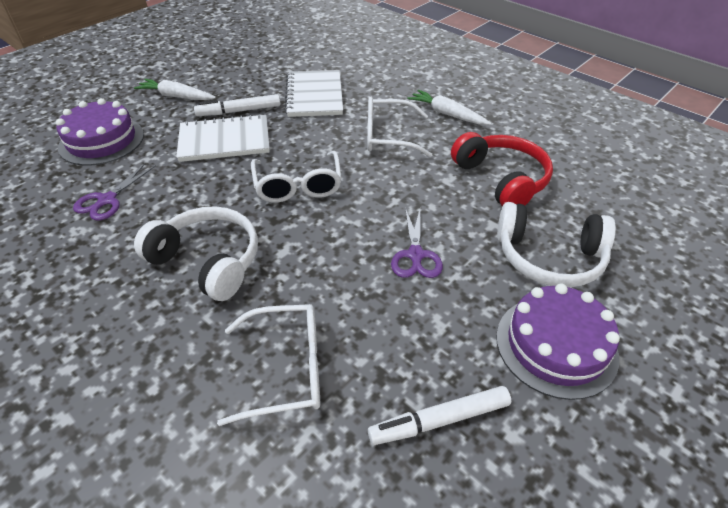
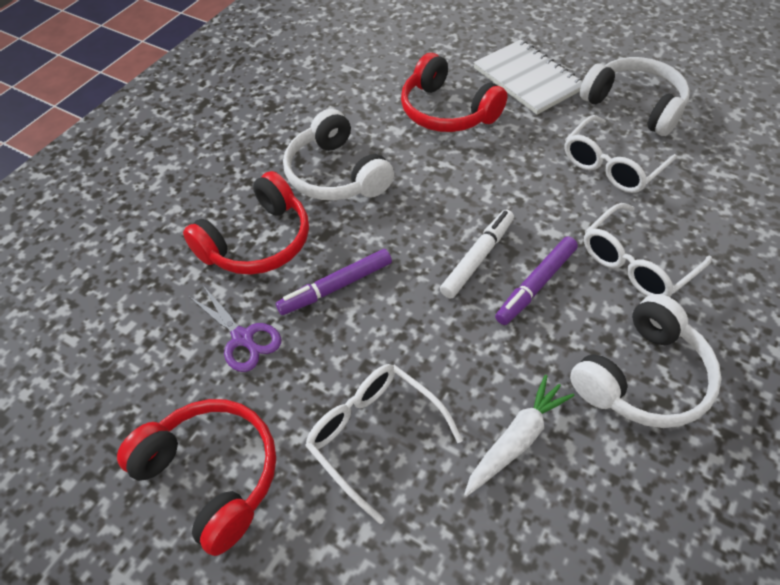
purple cake: 2 -> 0
purple marker: 0 -> 2
purple scissors: 2 -> 1
red headphones: 1 -> 3
white carrot: 2 -> 1
white headphones: 2 -> 3
white marker: 2 -> 1
white notebook: 2 -> 1

